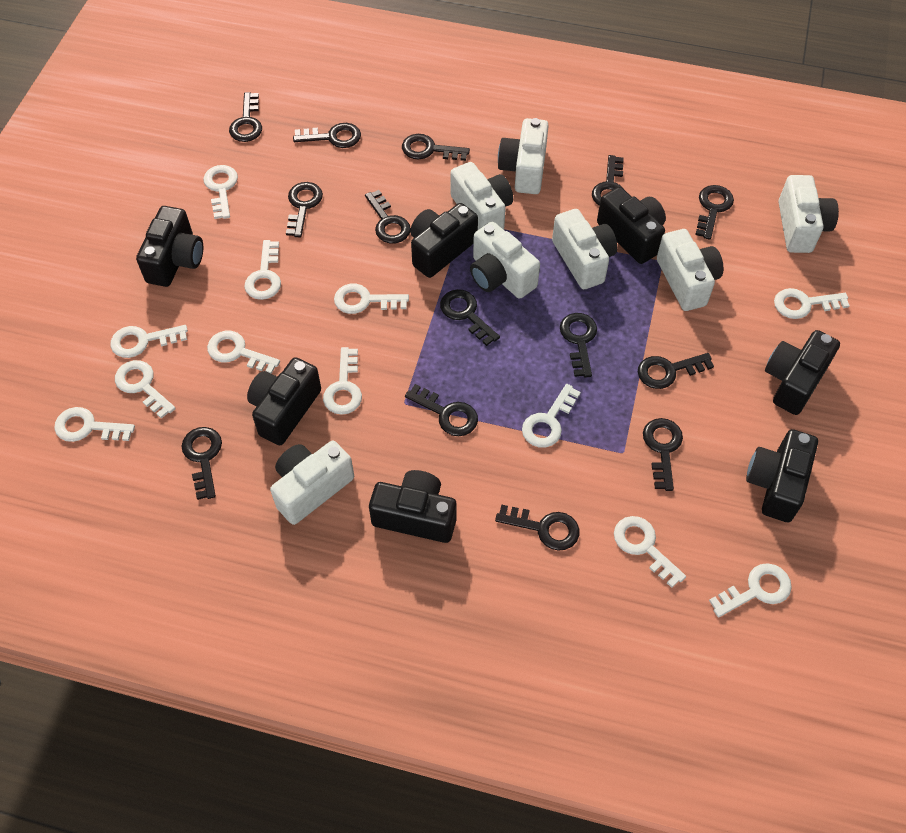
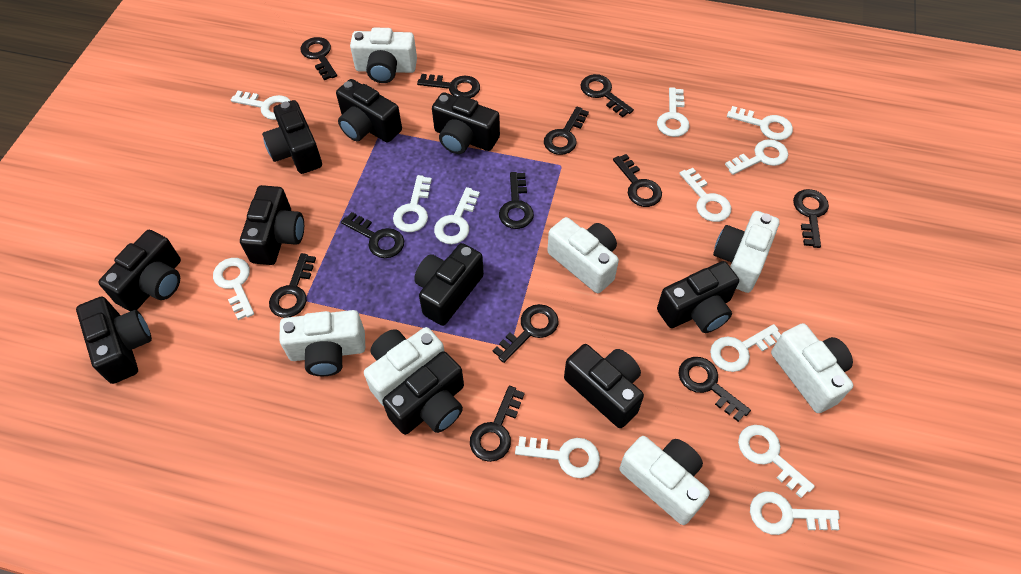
black camera: 7 -> 10
black key: 14 -> 12

